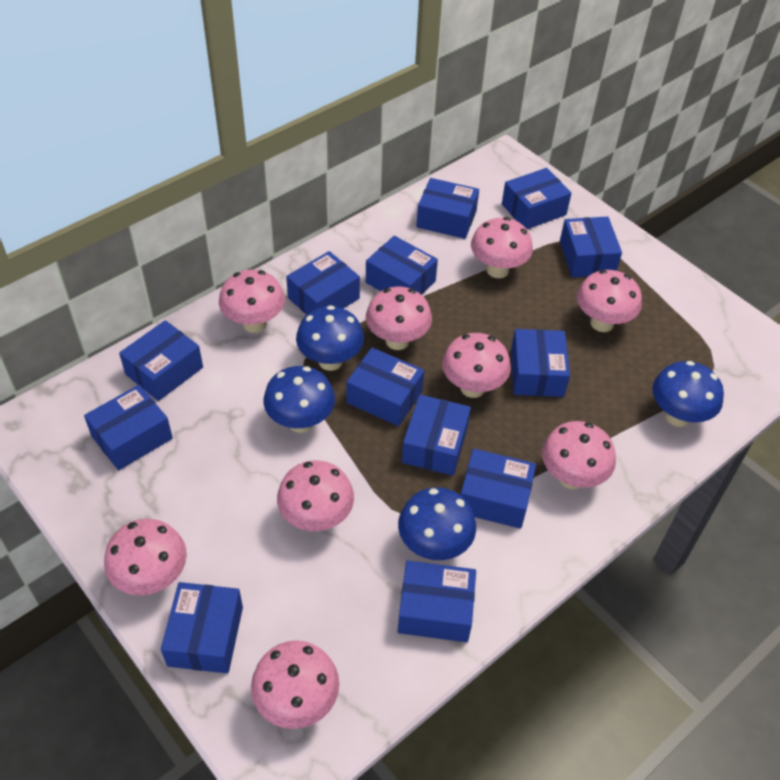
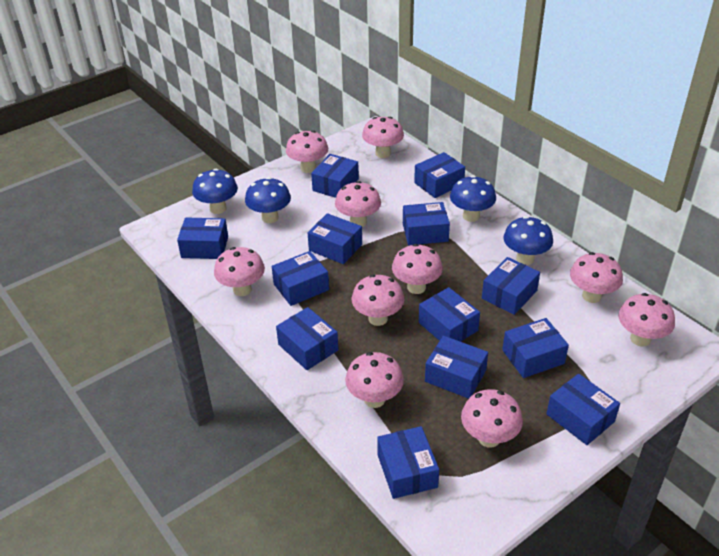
pink mushroom: 9 -> 10

